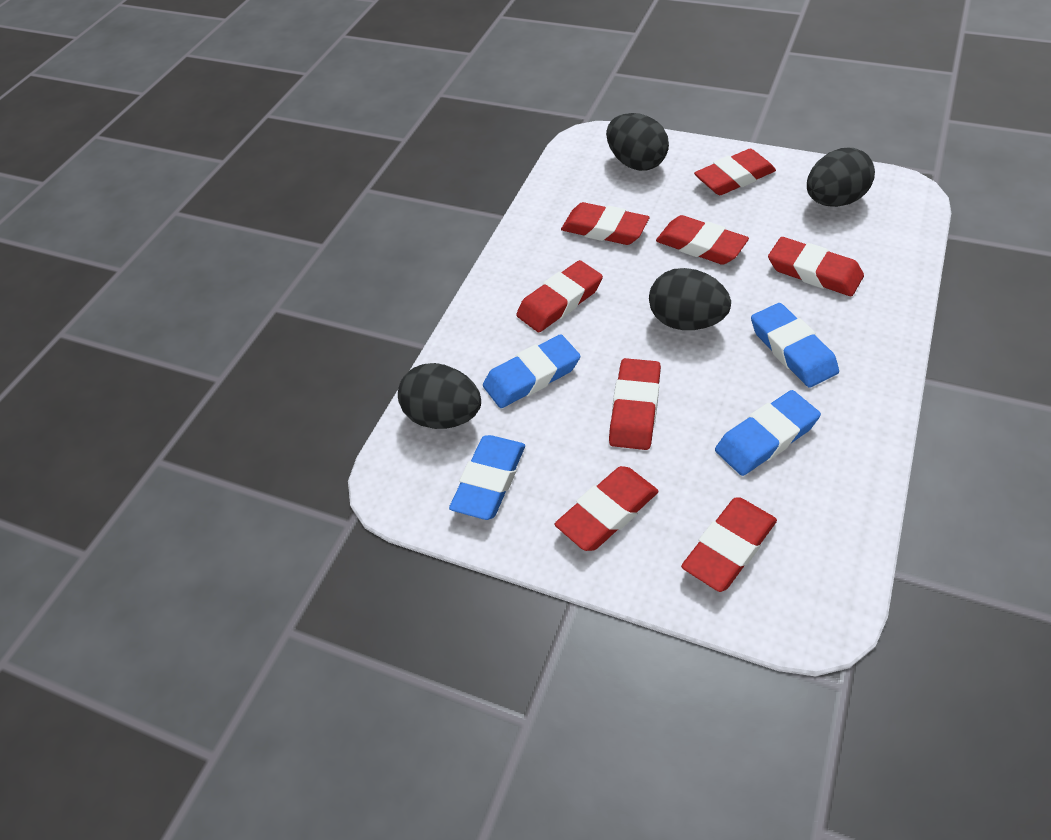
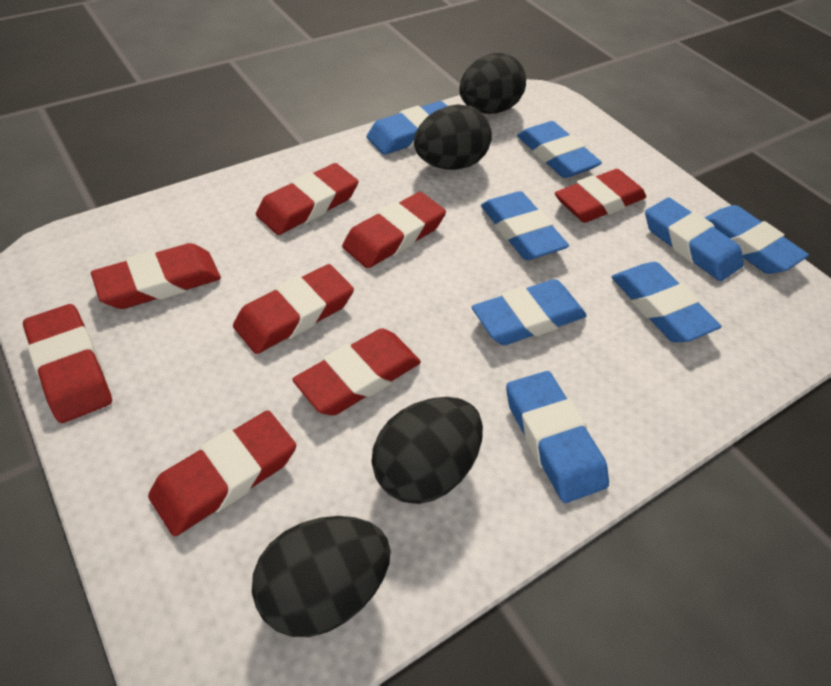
blue eraser: 4 -> 8

